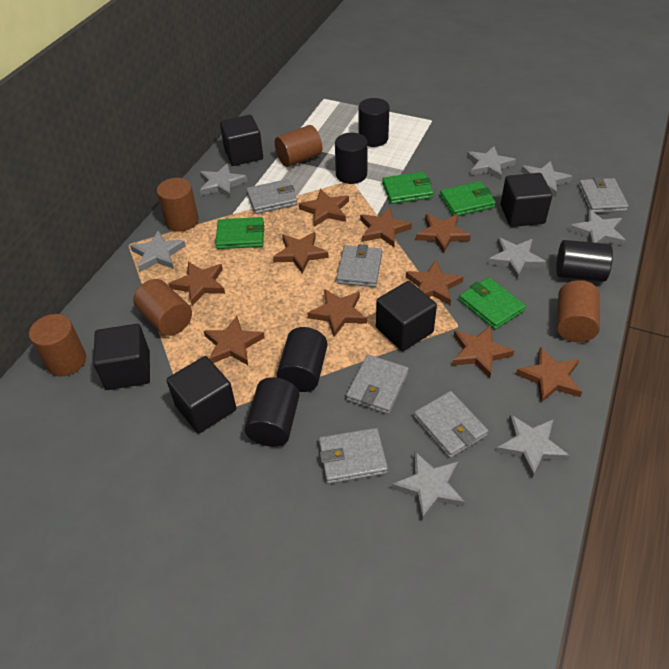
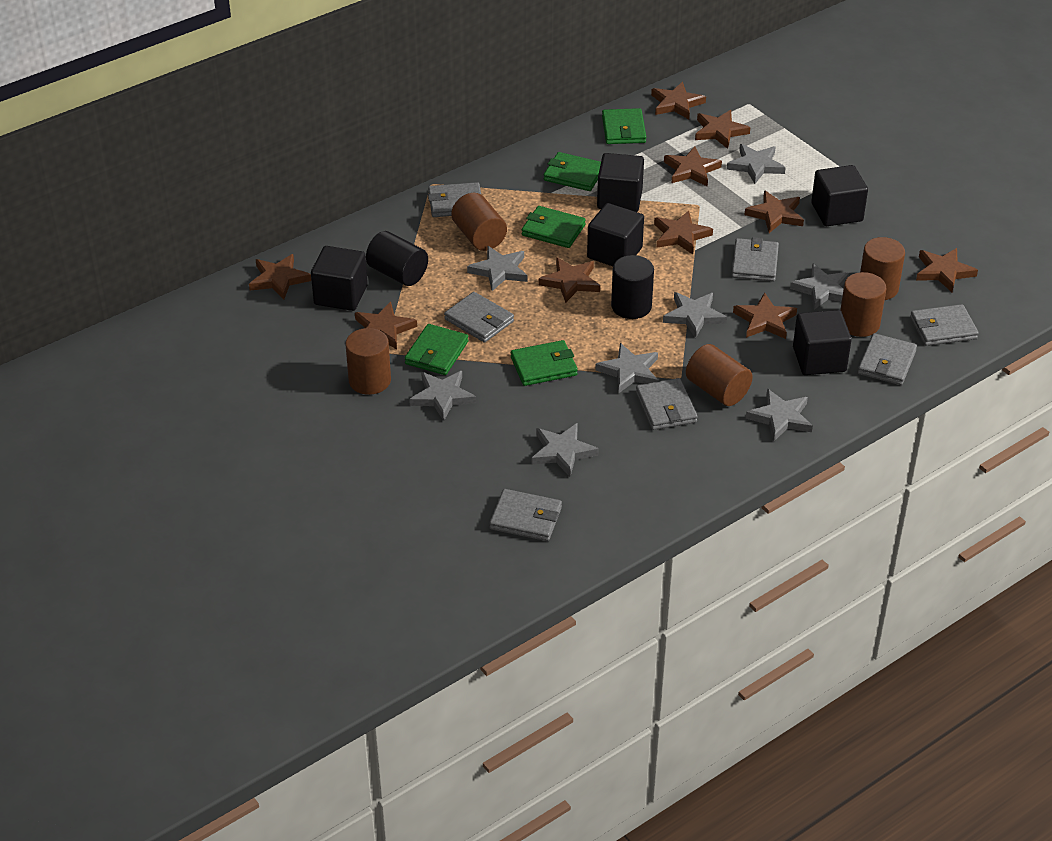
black cylinder: 5 -> 2
green wallet: 4 -> 5
grey wallet: 6 -> 7

